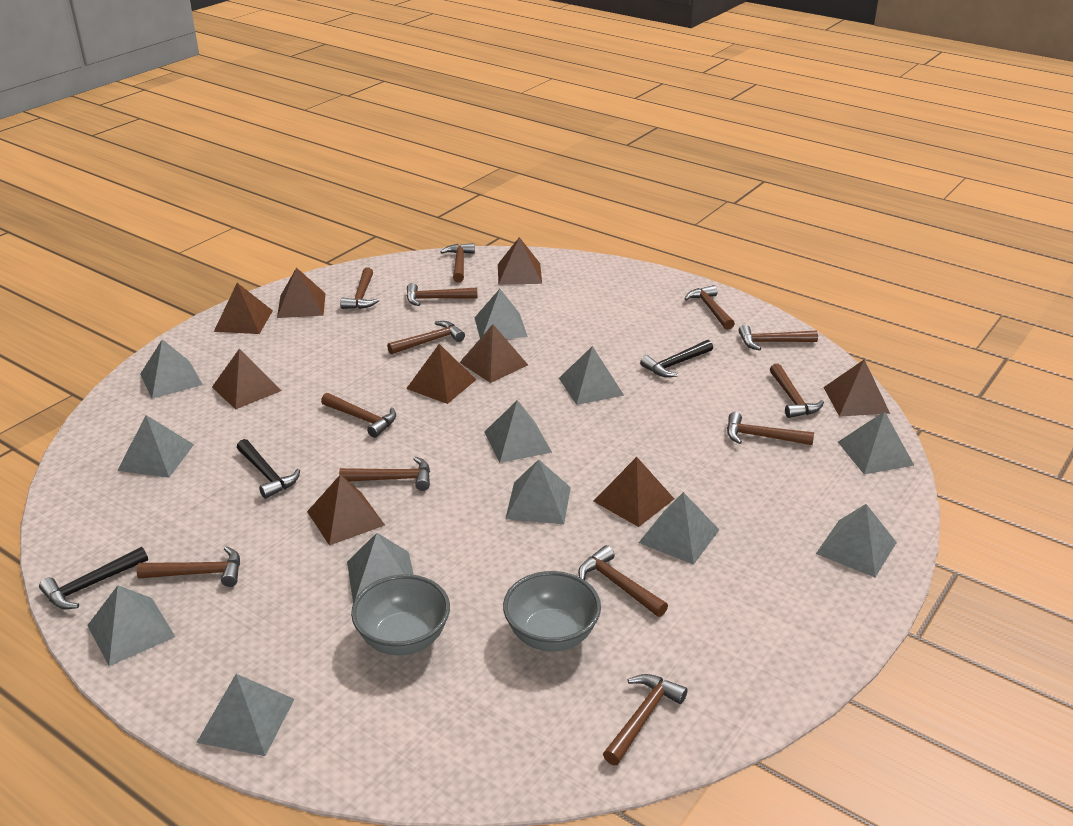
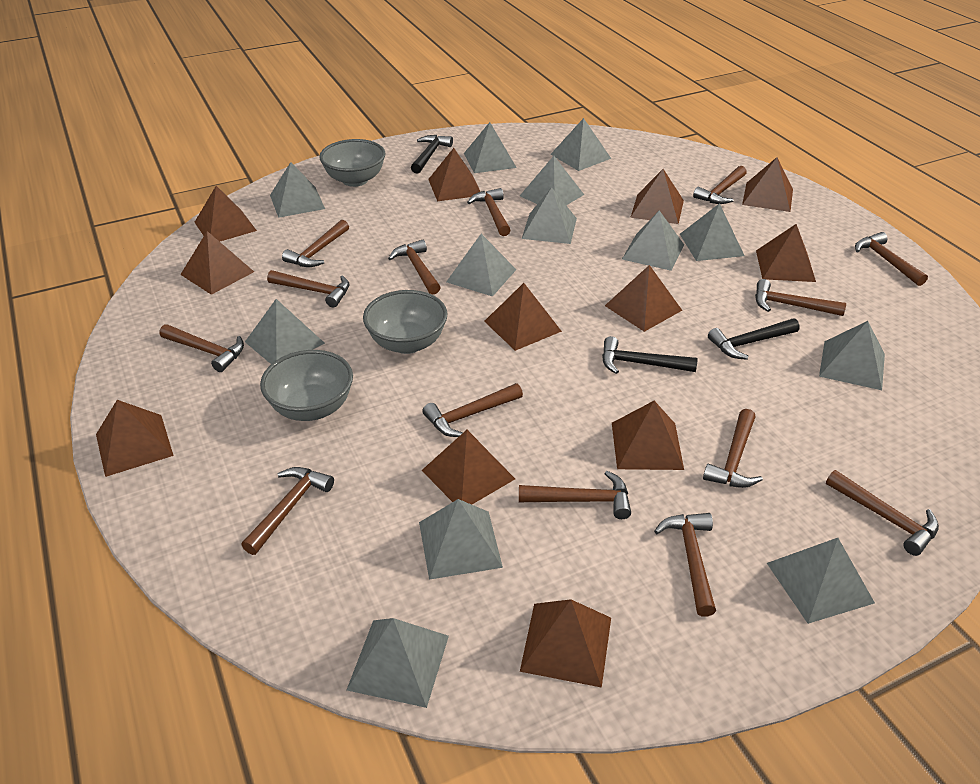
brown hammer: 13 -> 14
brown pyramid: 9 -> 12
grey bowl: 2 -> 3
grey pyramid: 12 -> 13

